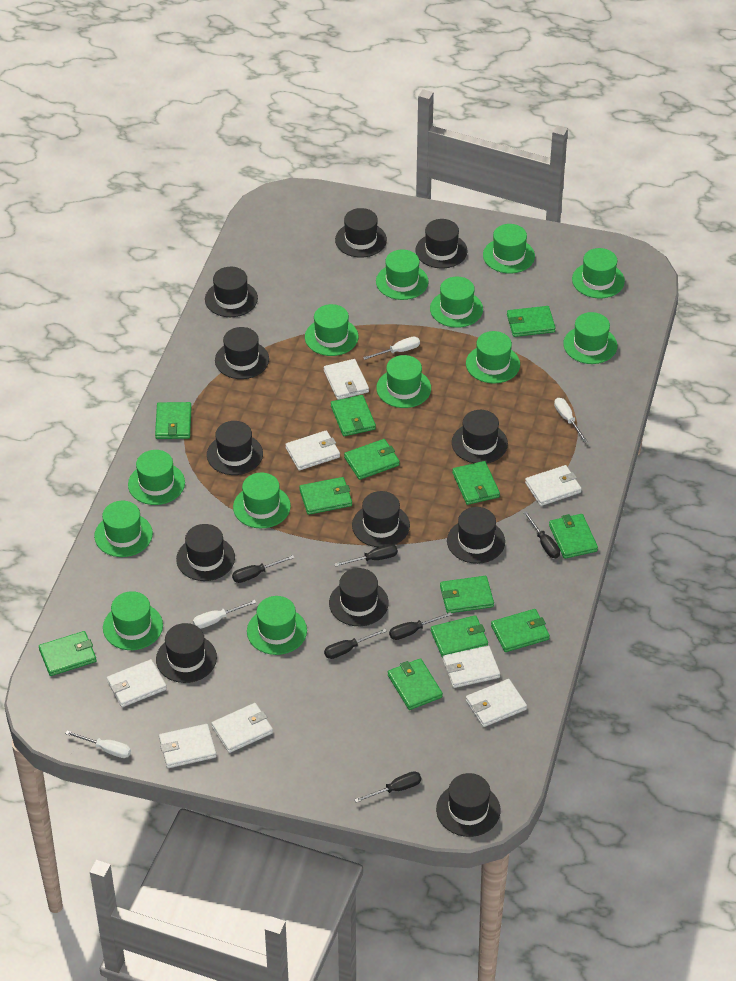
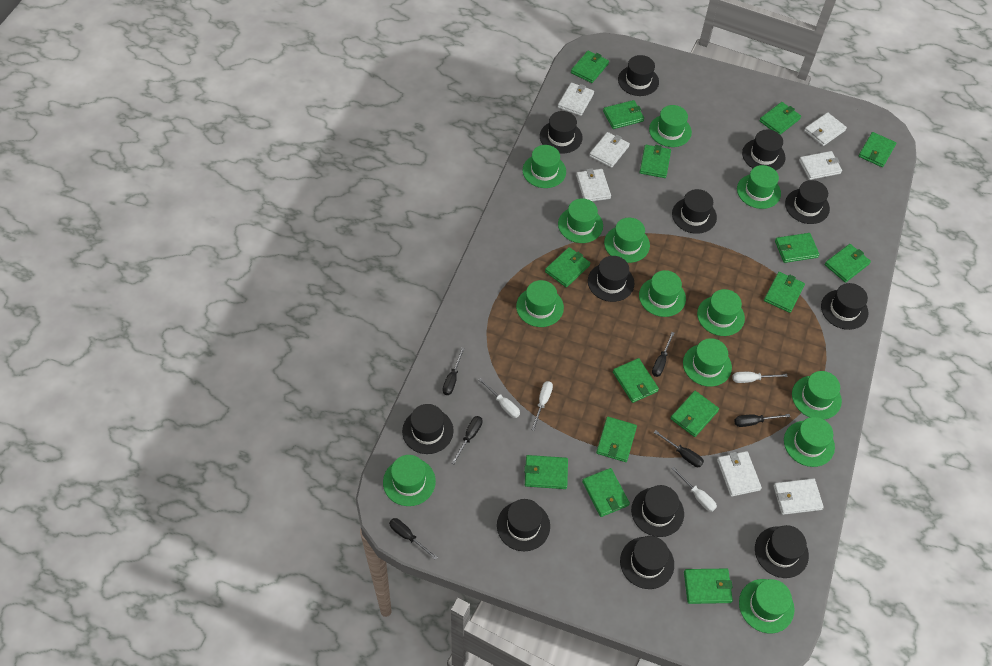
green wallet: 12 -> 15
white wallet: 8 -> 7

